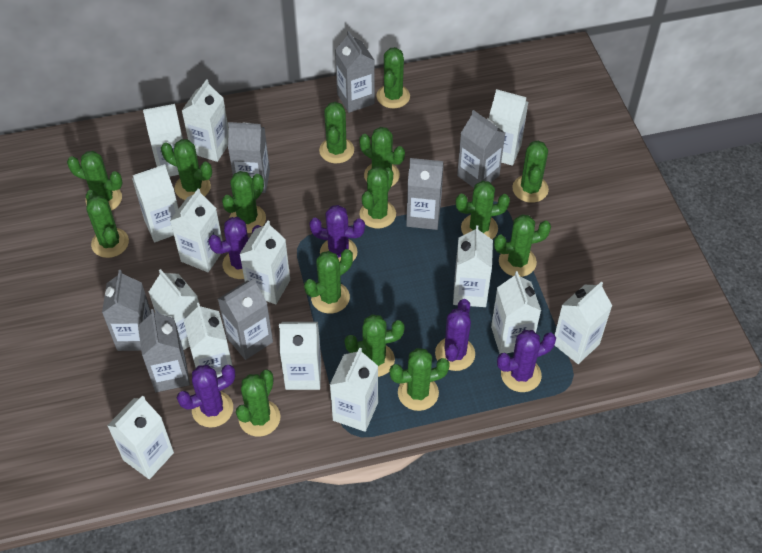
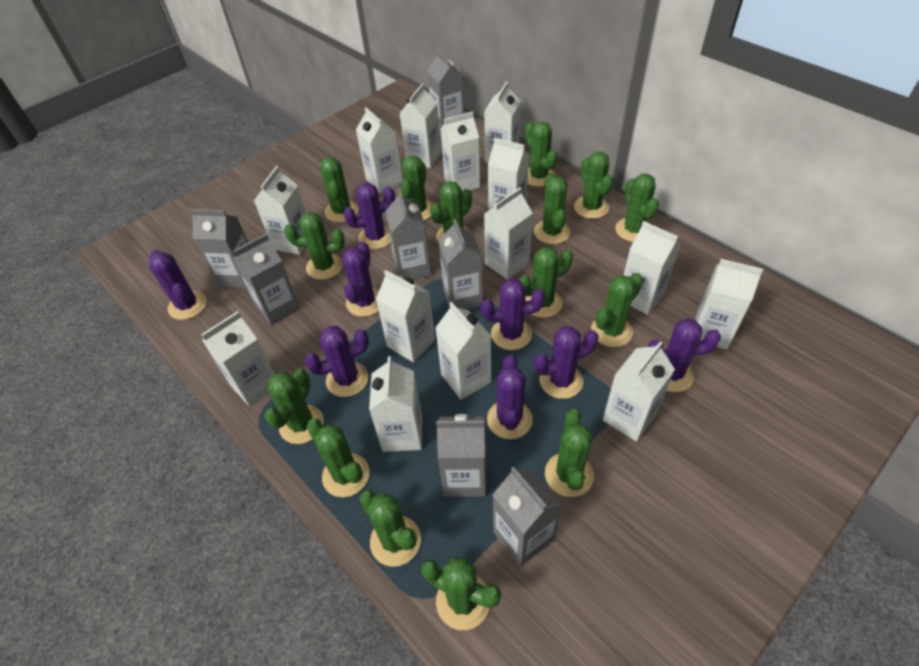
purple cactus: 5 -> 8

